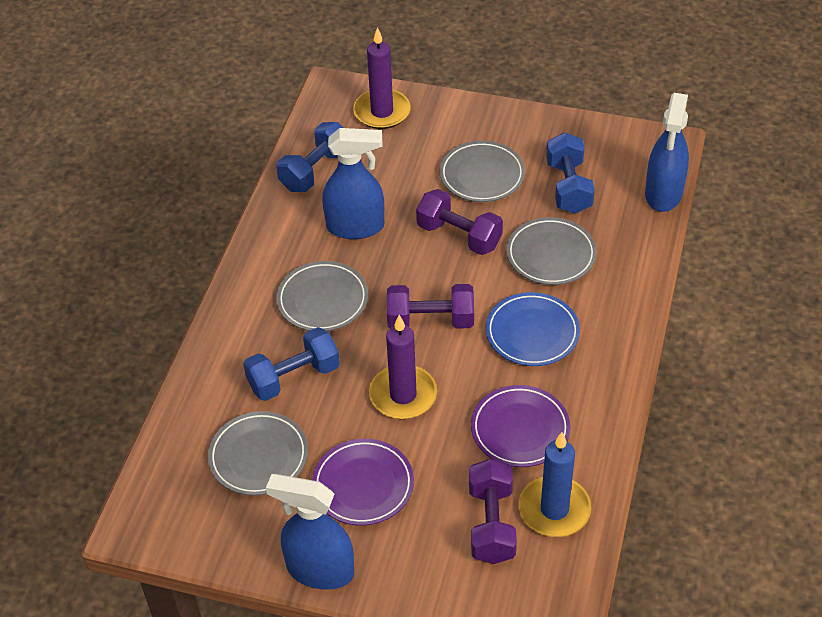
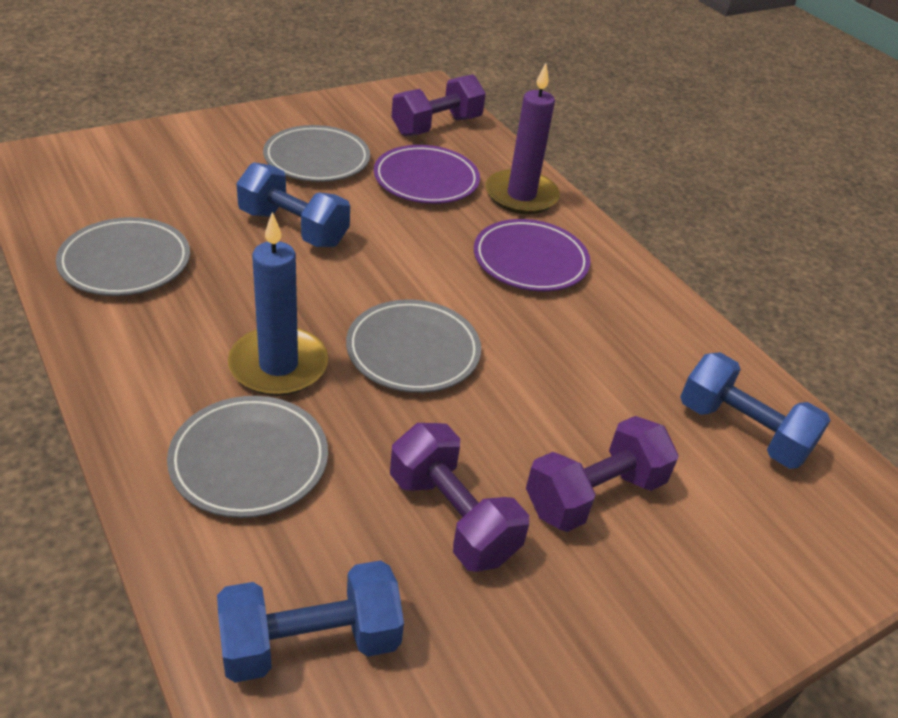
blue plate: 1 -> 0
blue spray bottle: 3 -> 0
purple candle: 2 -> 1

